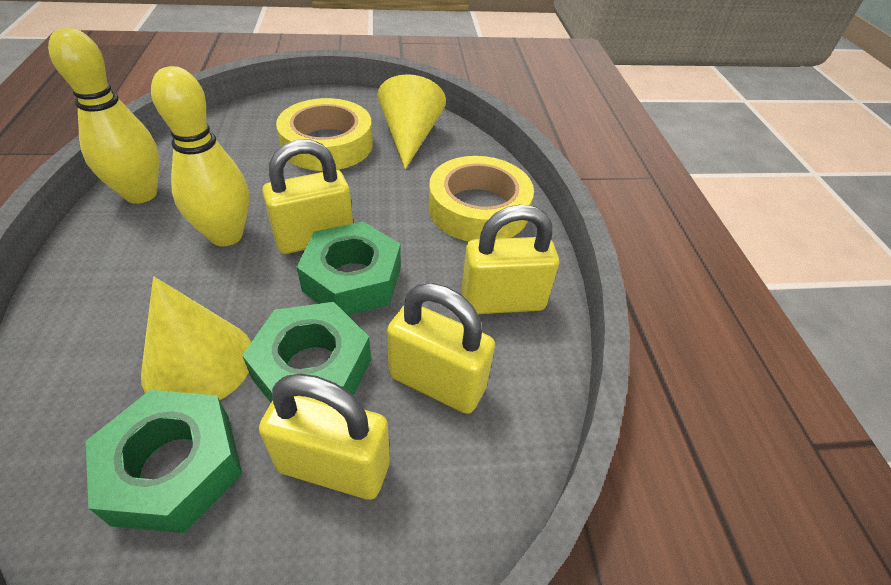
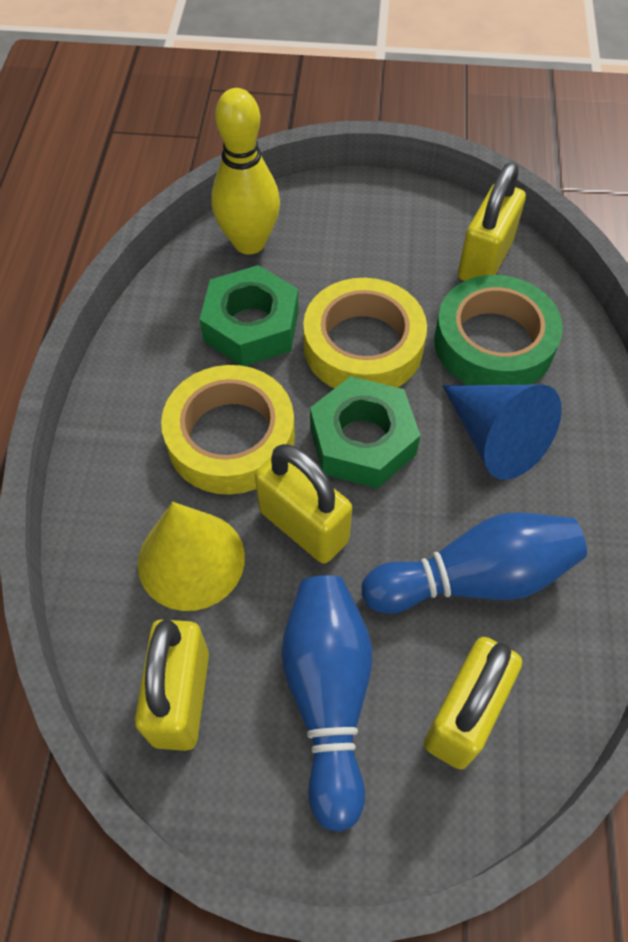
blue bowling pin: 0 -> 2
blue cone: 0 -> 1
green nut: 3 -> 2
green tape: 0 -> 1
yellow bowling pin: 2 -> 1
yellow cone: 2 -> 1

